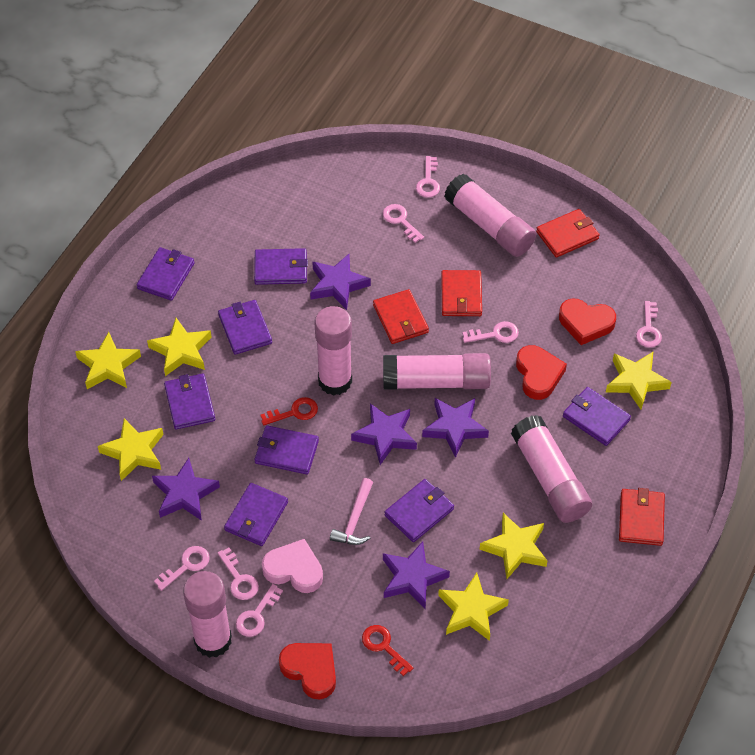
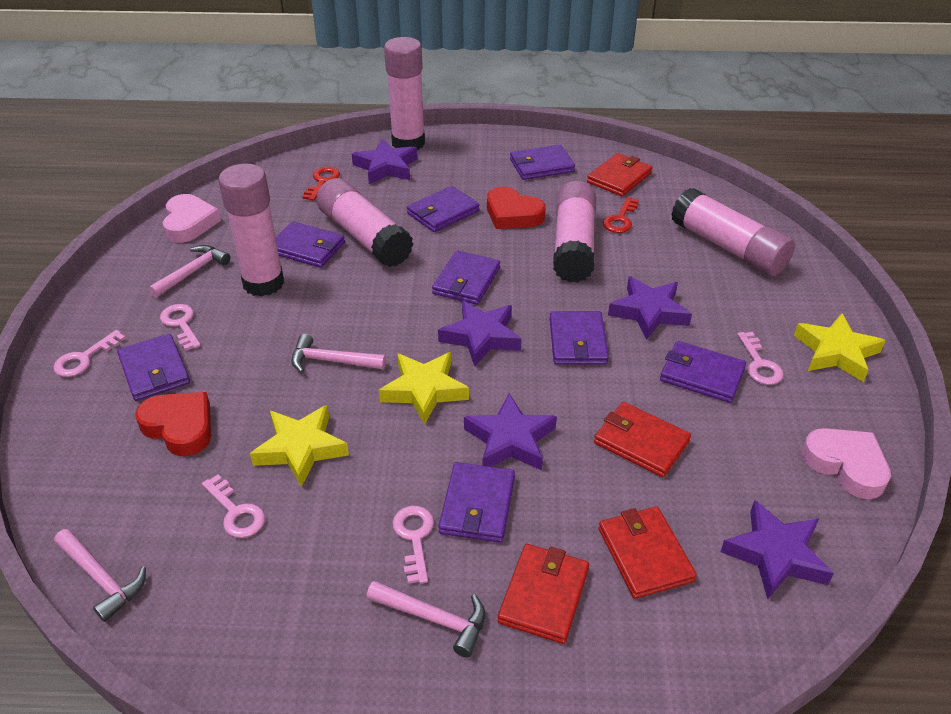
pink hammer: 1 -> 4
pink heart: 1 -> 2
pink key: 7 -> 5
red heart: 3 -> 2
yellow star: 6 -> 3

